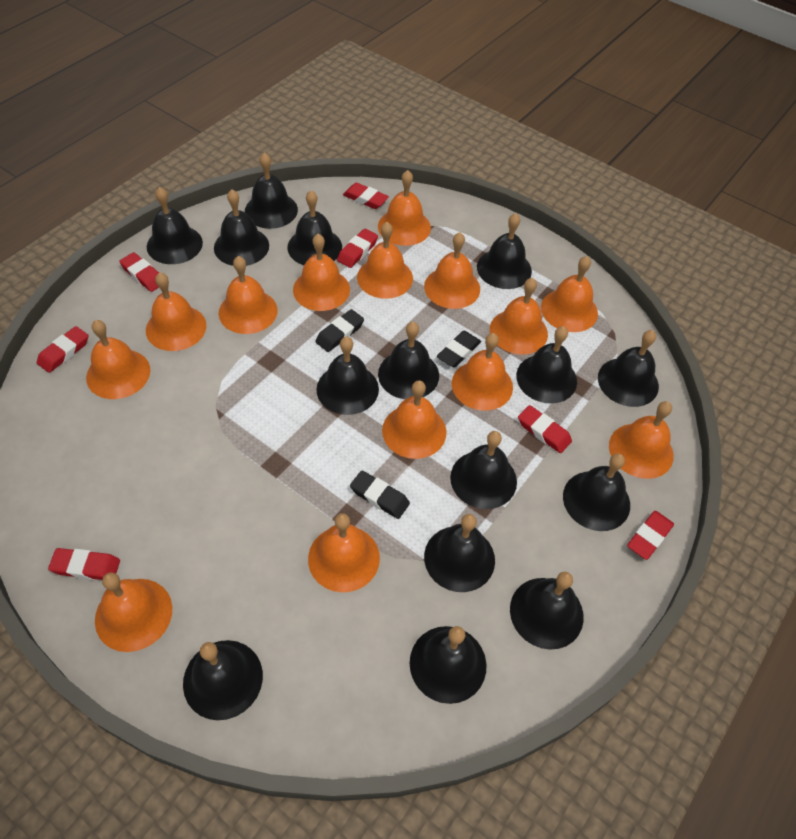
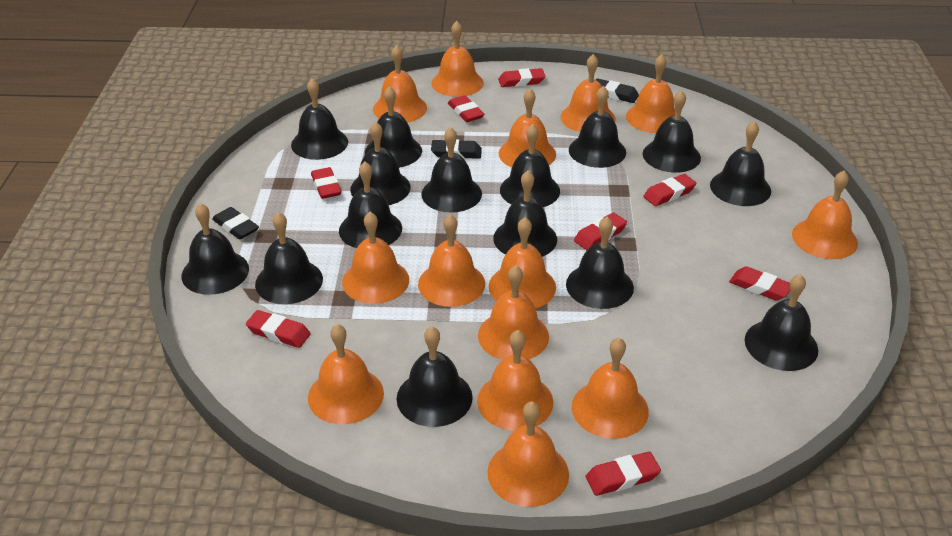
red eraser: 7 -> 8

